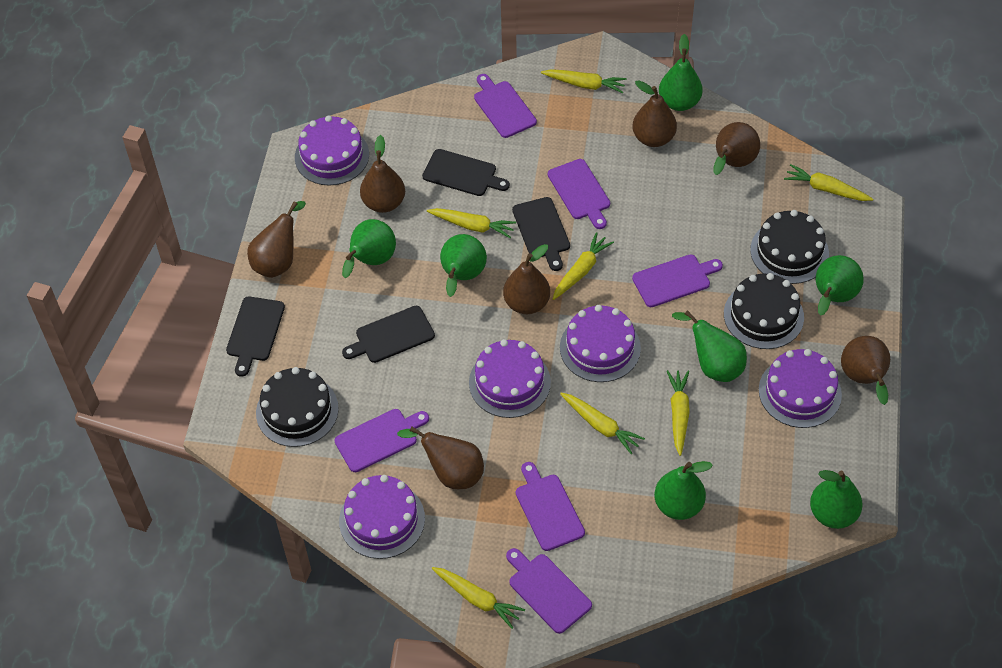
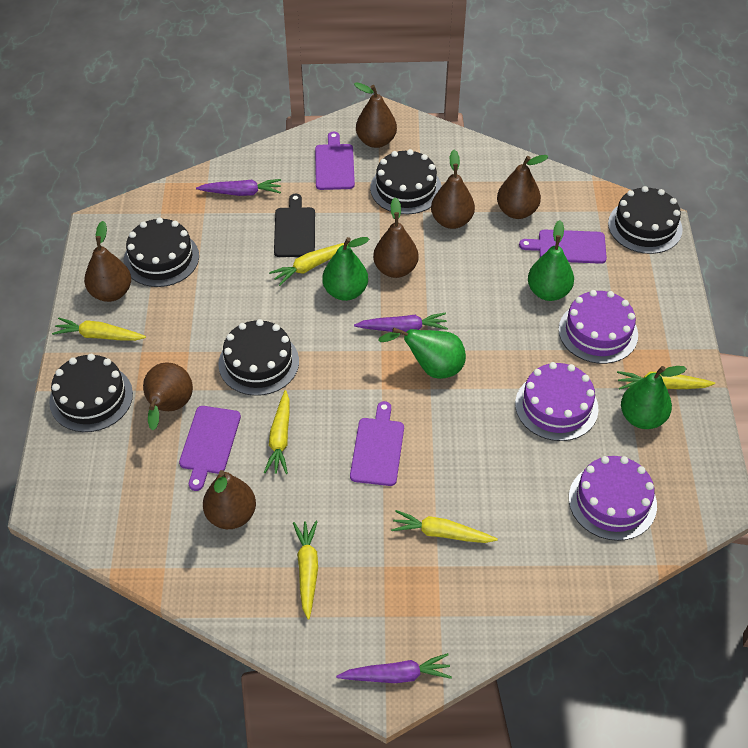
black cake: 3 -> 5
black cutting board: 4 -> 1
green pear: 7 -> 4
purple cake: 5 -> 3
purple carrot: 0 -> 3
purple cutting board: 6 -> 4
yellow carrot: 7 -> 6

